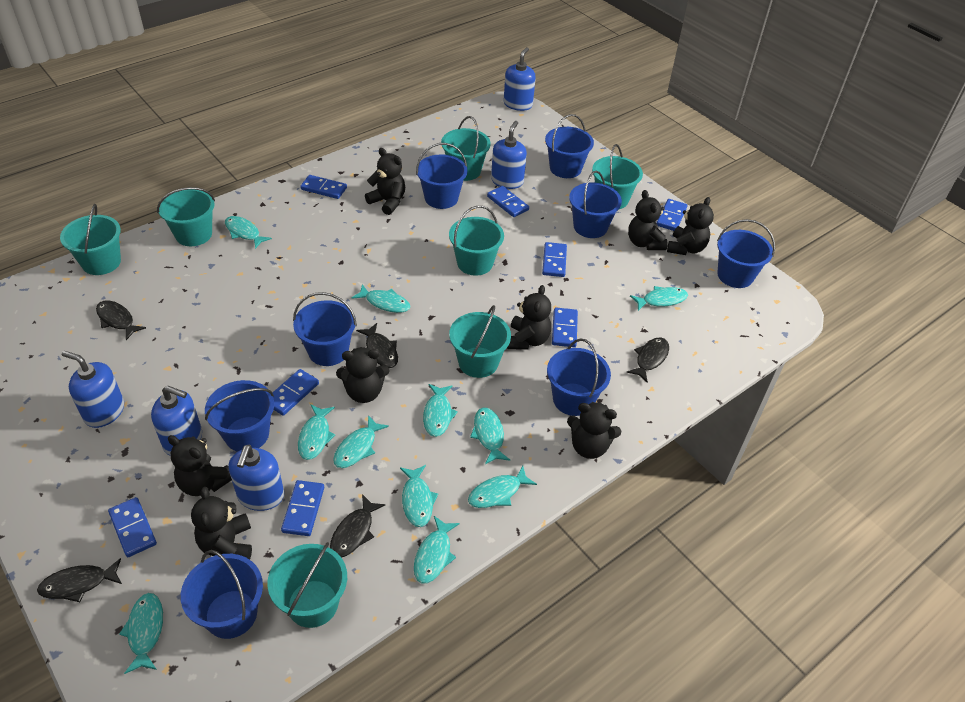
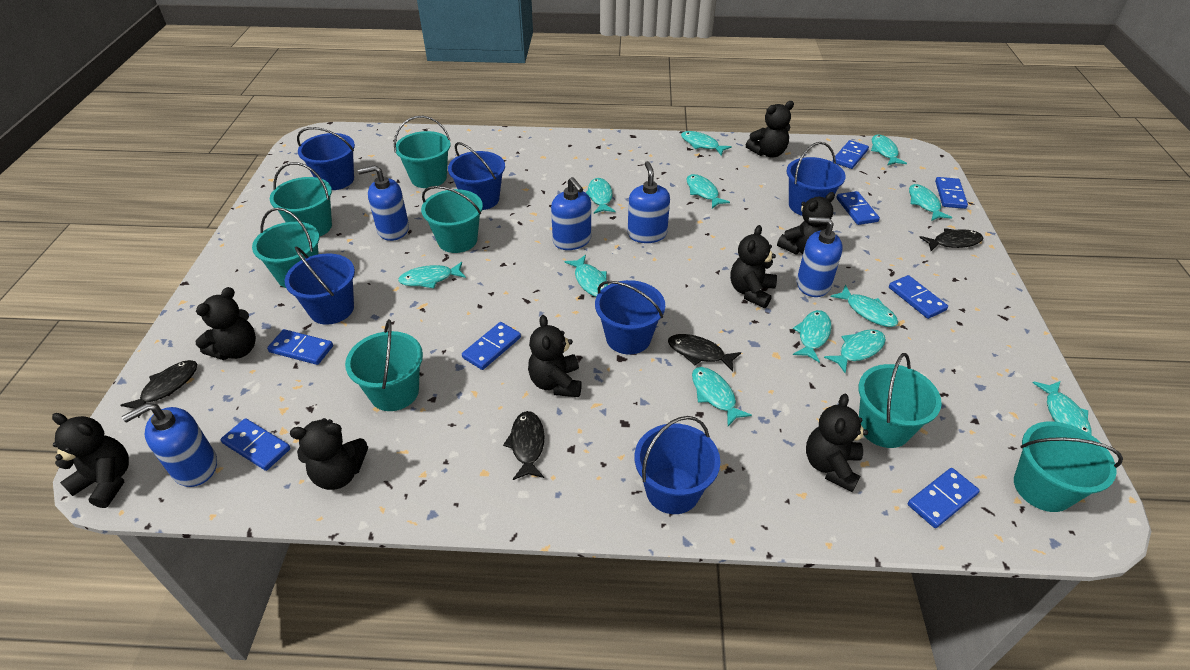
black fish: 5 -> 4
blue bucket: 8 -> 6
turquoise fish: 11 -> 12

